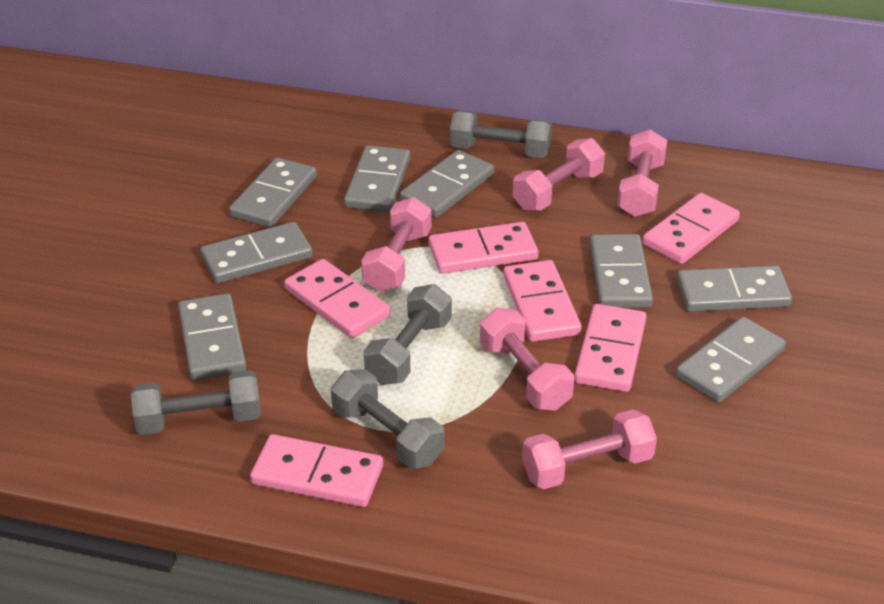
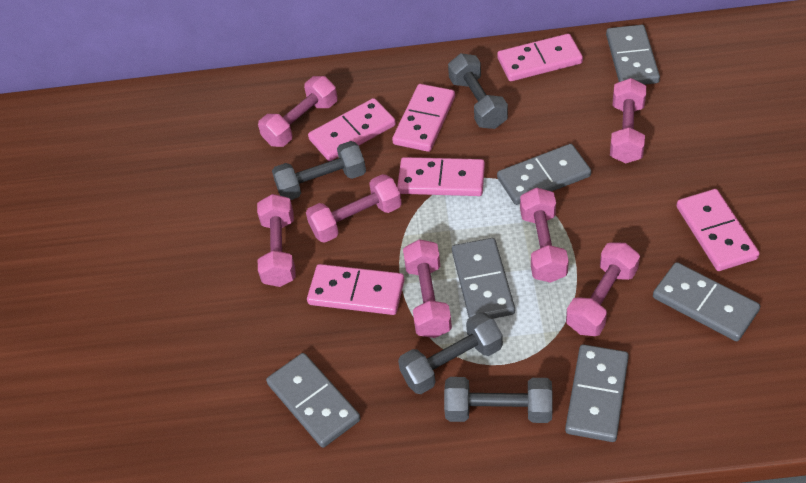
grey domino: 8 -> 6
pink dumbbell: 5 -> 7

